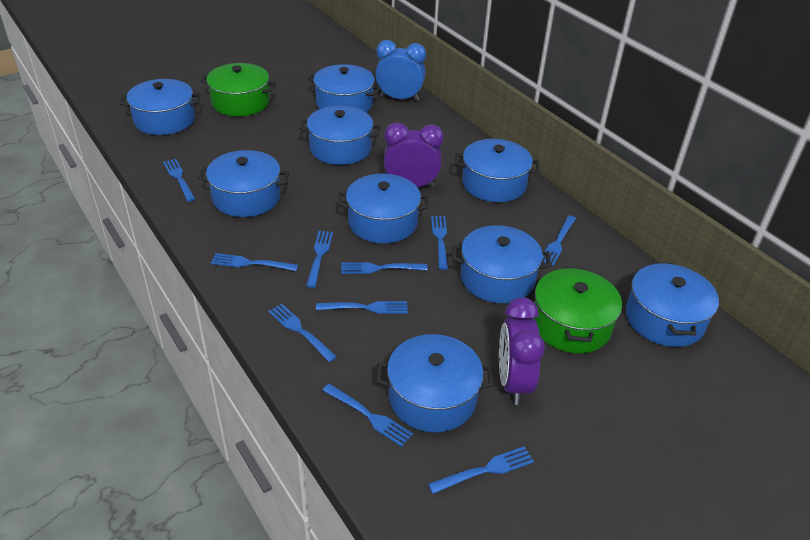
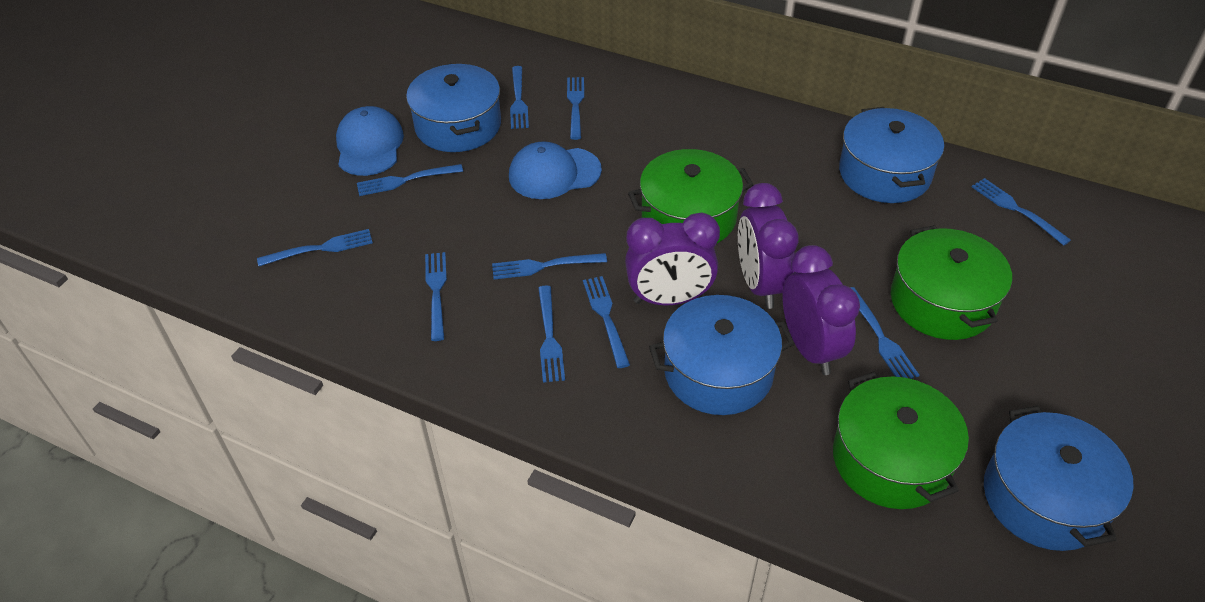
blue cap: 0 -> 2
blue clock: 1 -> 0
blue pot: 9 -> 4
green pot: 2 -> 3
purple clock: 2 -> 3

